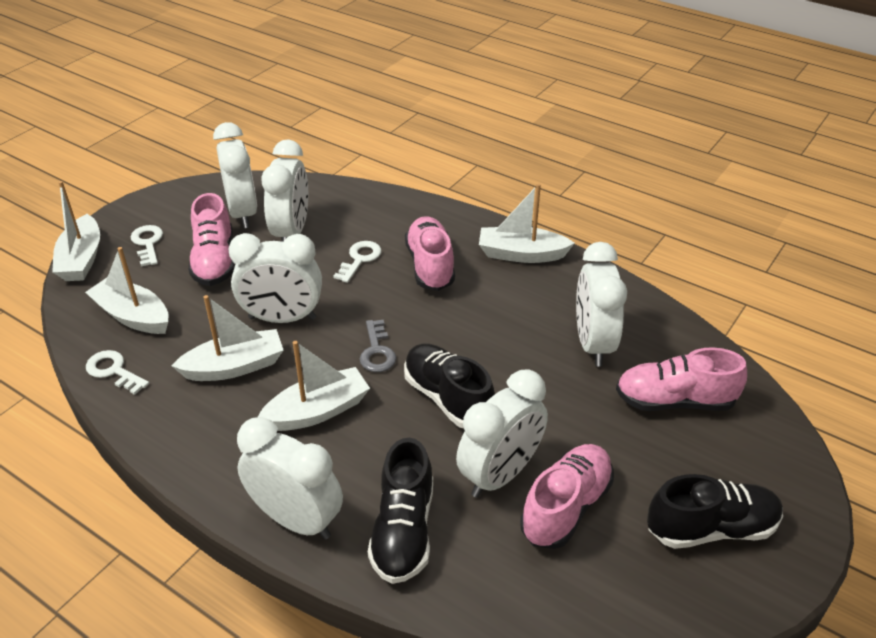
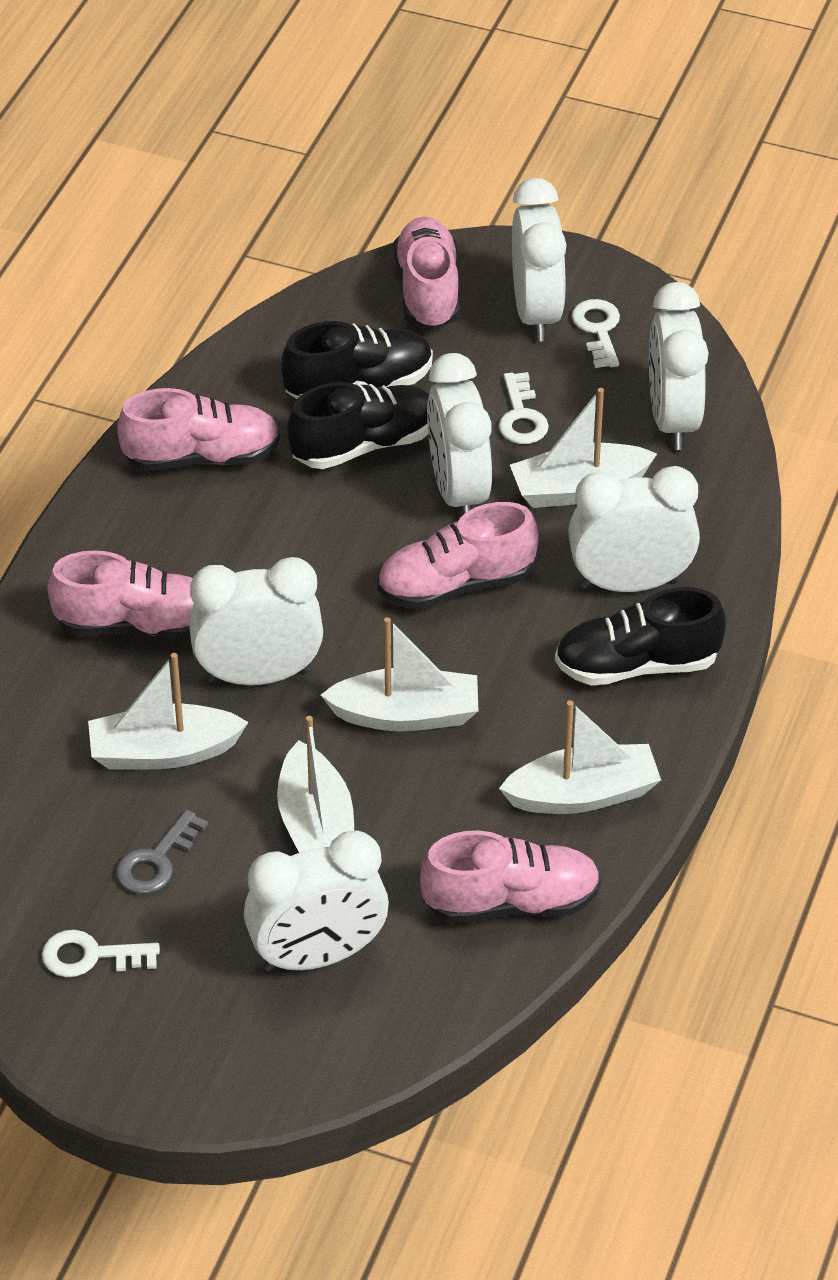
pink shoe: 4 -> 5

